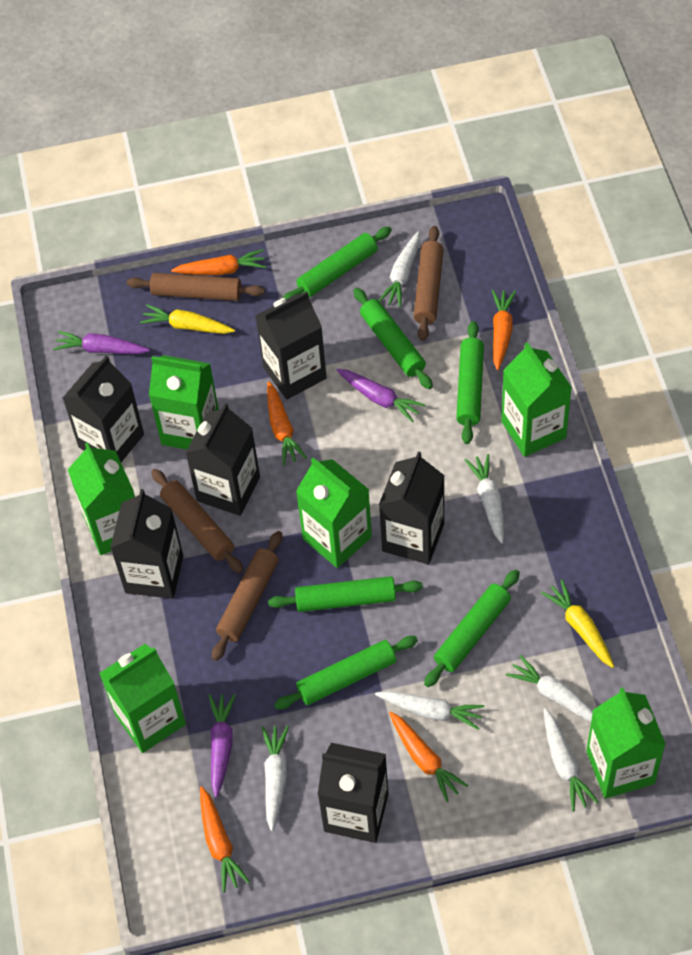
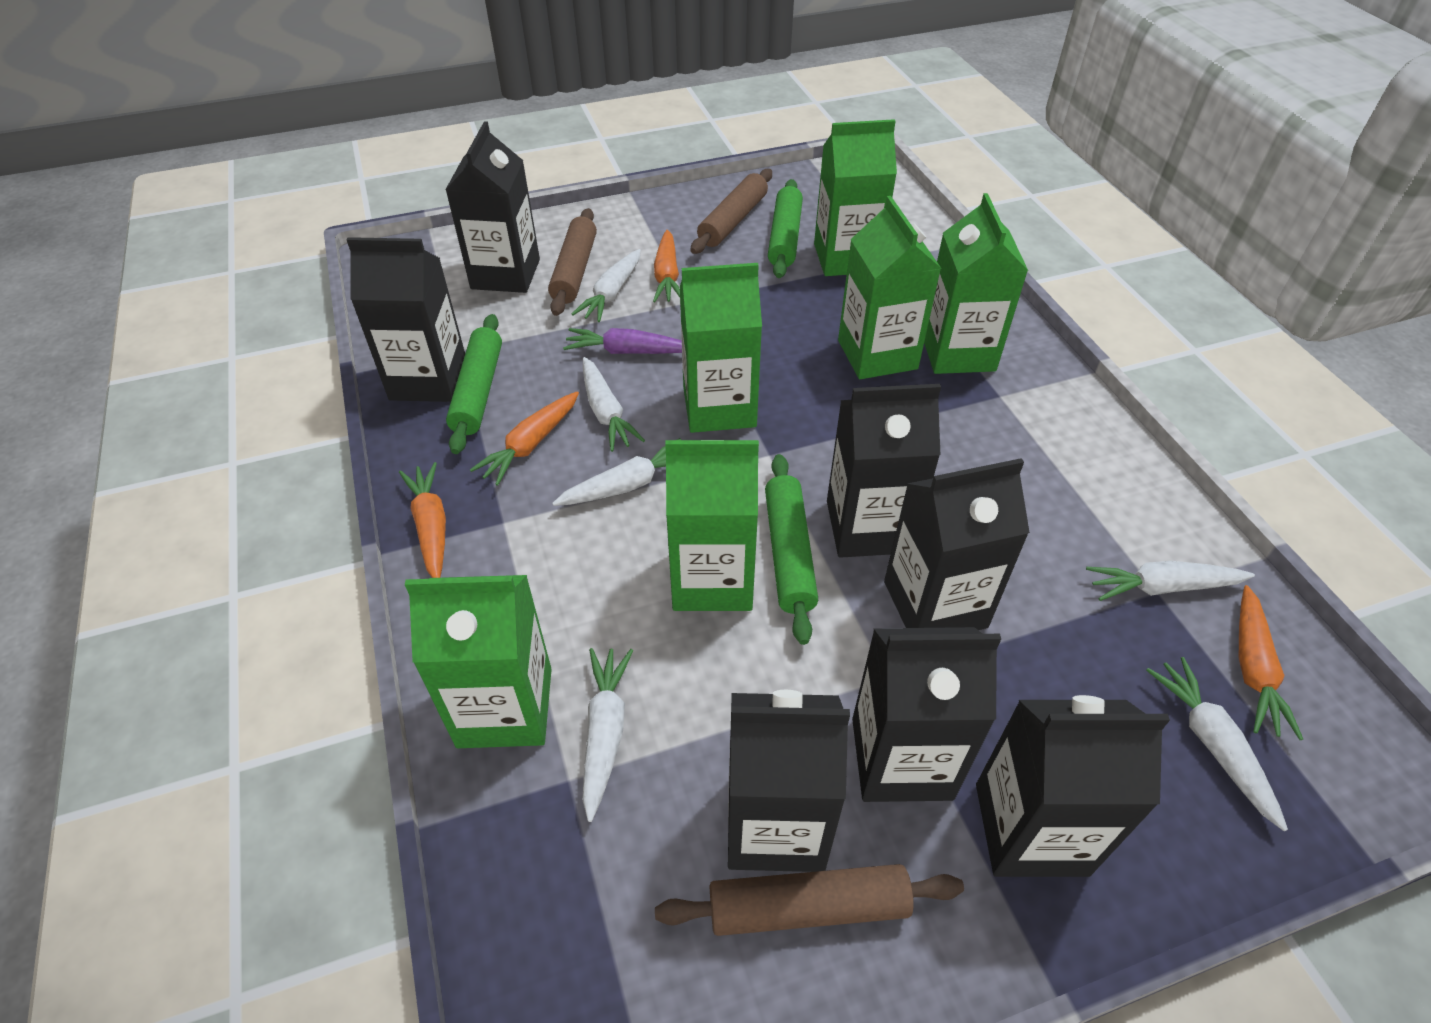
black carton: 6 -> 7
brown rolling pin: 4 -> 3
green rolling pin: 6 -> 3
orange carrot: 5 -> 4
purple carrot: 3 -> 1
yellow carrot: 2 -> 0

